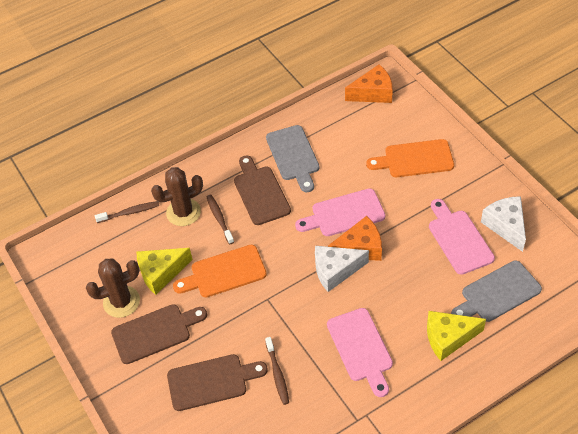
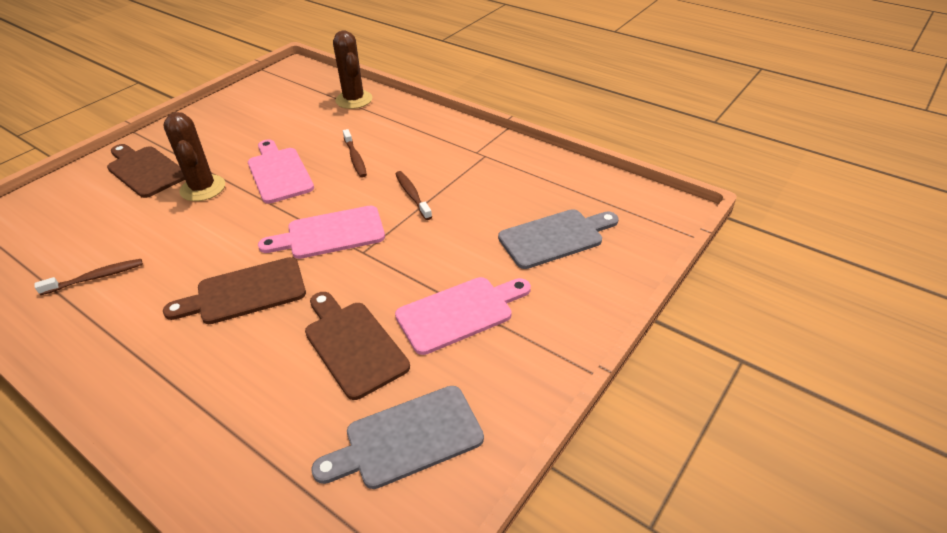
orange cheese: 2 -> 0
orange cutting board: 2 -> 0
white cheese: 2 -> 0
yellow cheese: 2 -> 0

